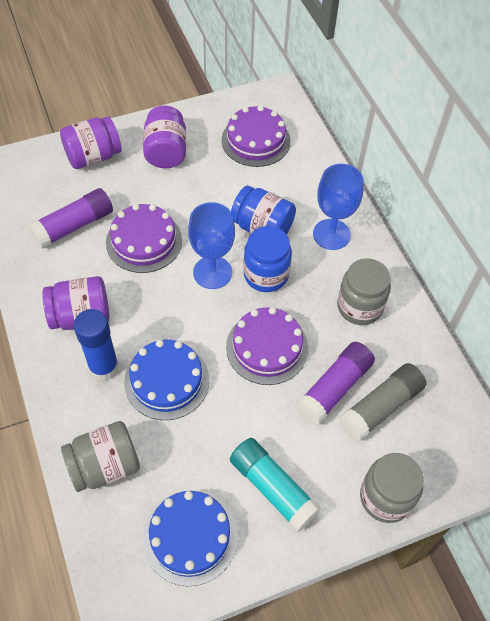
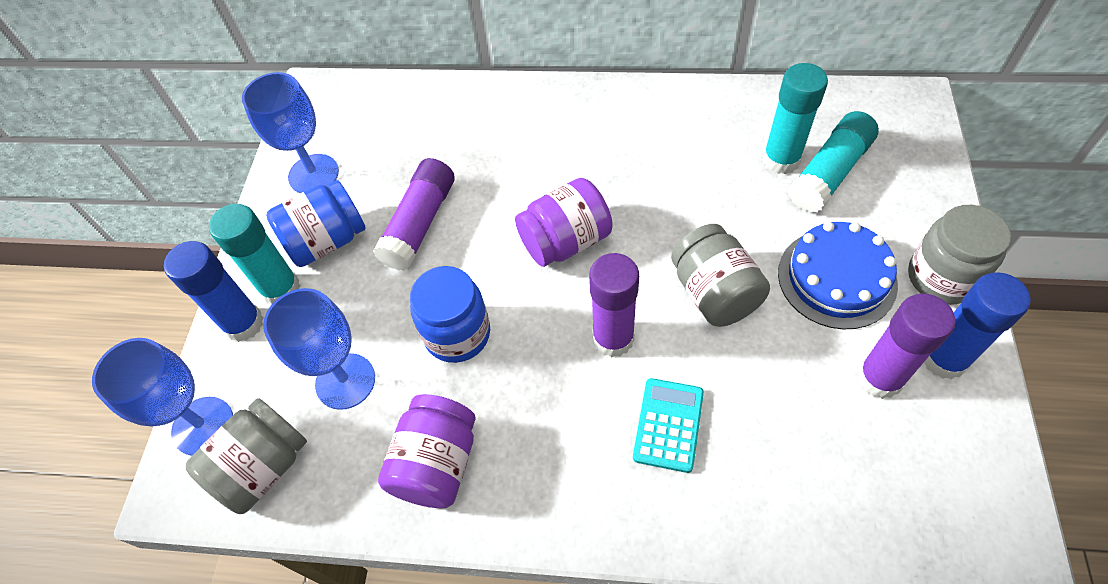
blue cake: 2 -> 1
blue glue stick: 1 -> 2
blue goblet: 2 -> 3
grey glue stick: 1 -> 0
purple cake: 3 -> 0
purple glue stick: 2 -> 3
purple jar: 3 -> 2
turquoise calculator: 0 -> 1
turquoise glue stick: 1 -> 3

